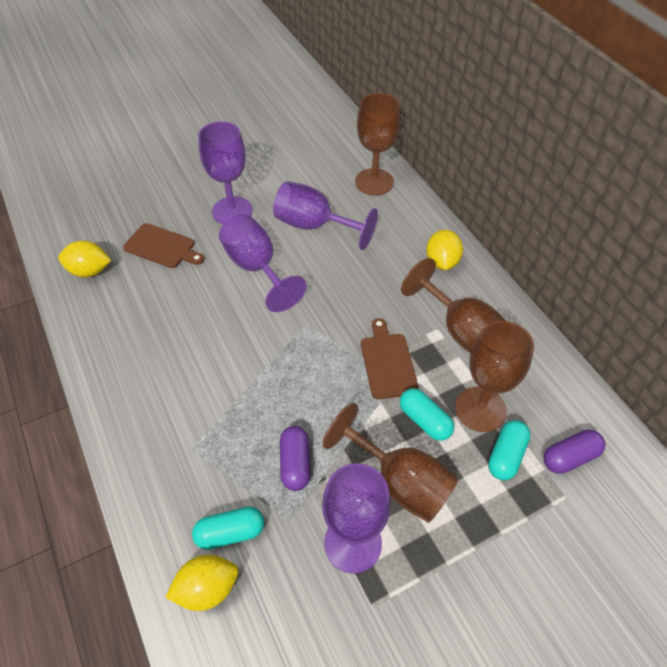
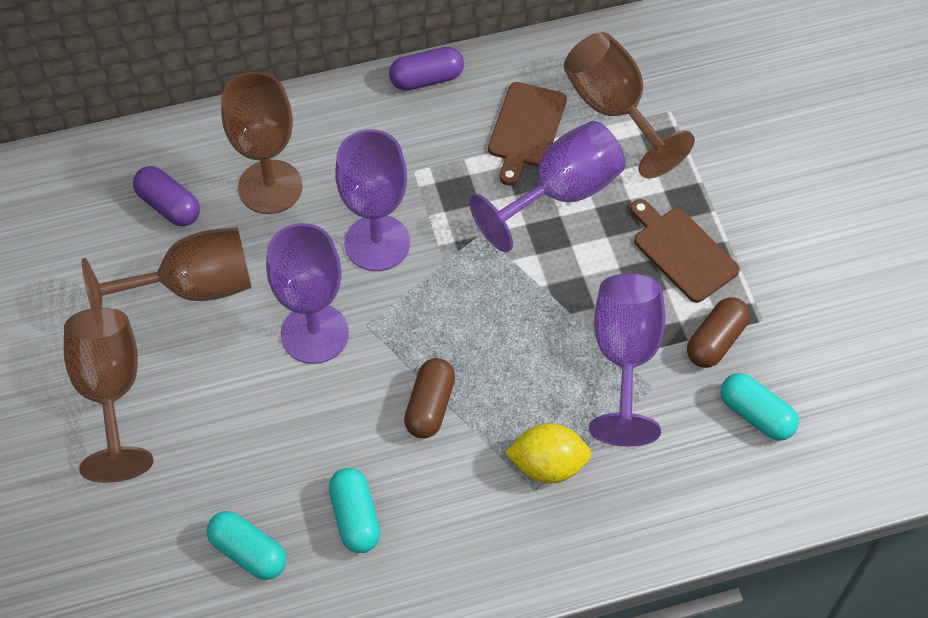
brown capsule: 0 -> 2
yellow lemon: 3 -> 1

